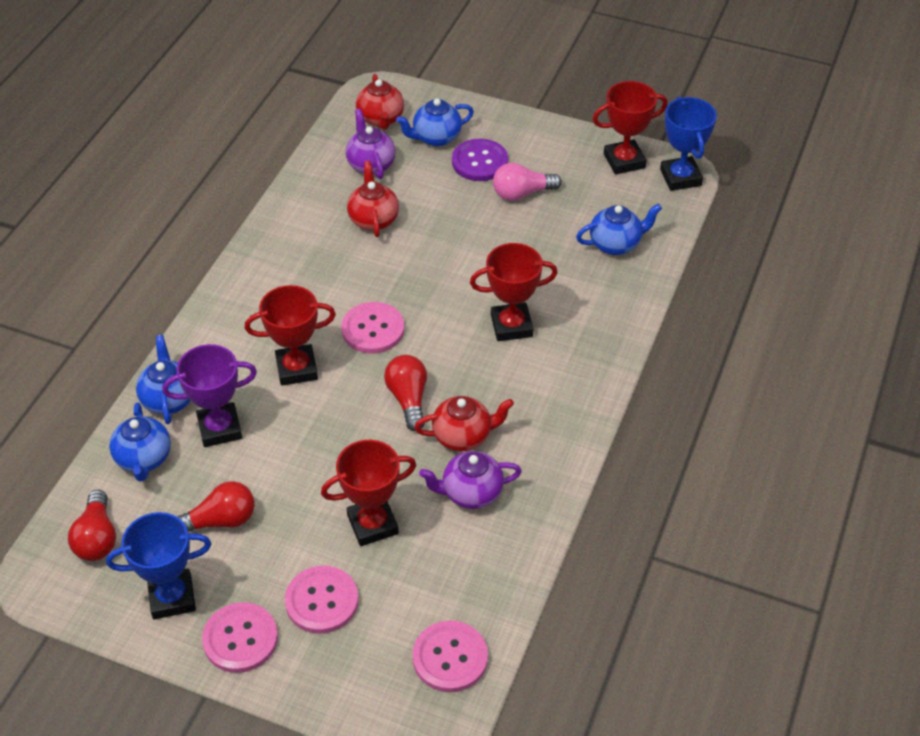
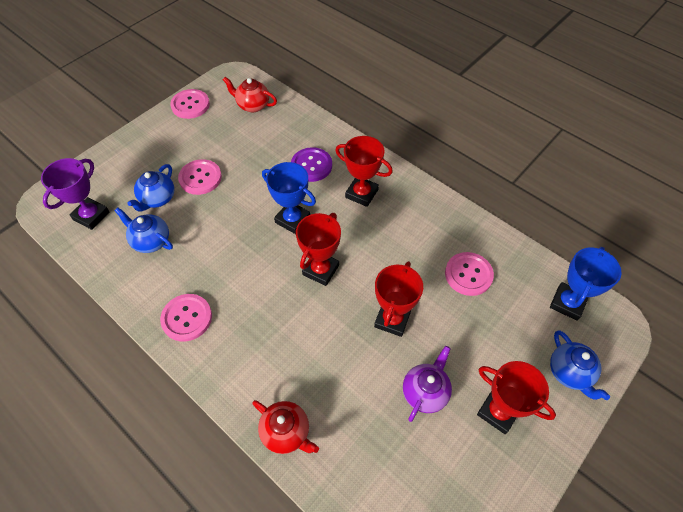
blue teapot: 4 -> 3
pink light bulb: 1 -> 0
purple teapot: 2 -> 1
red light bulb: 3 -> 0
red teapot: 3 -> 2

